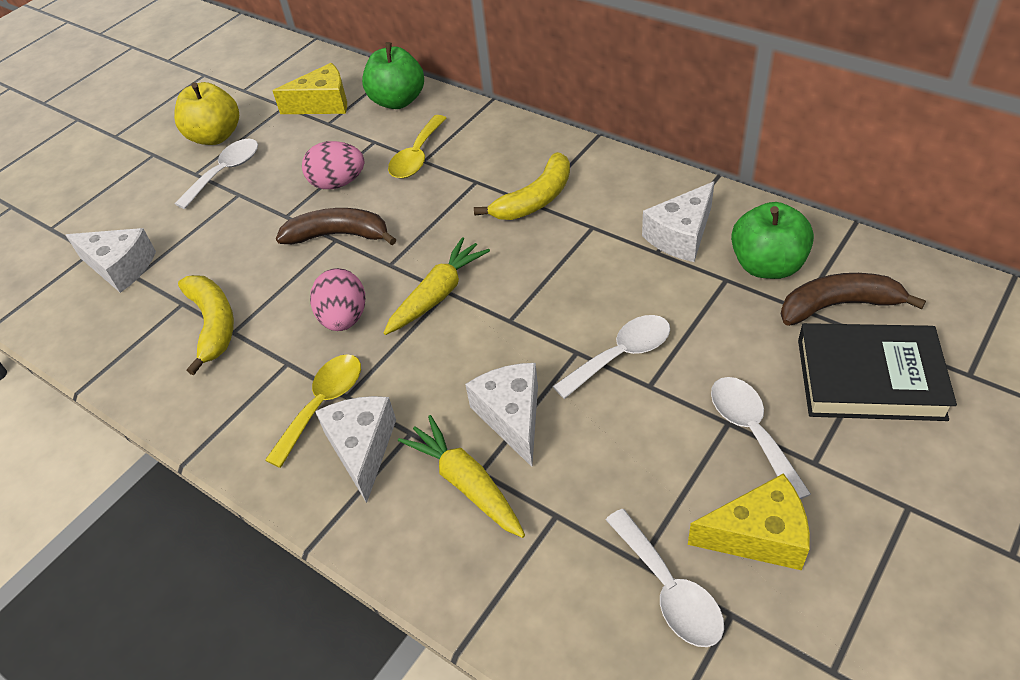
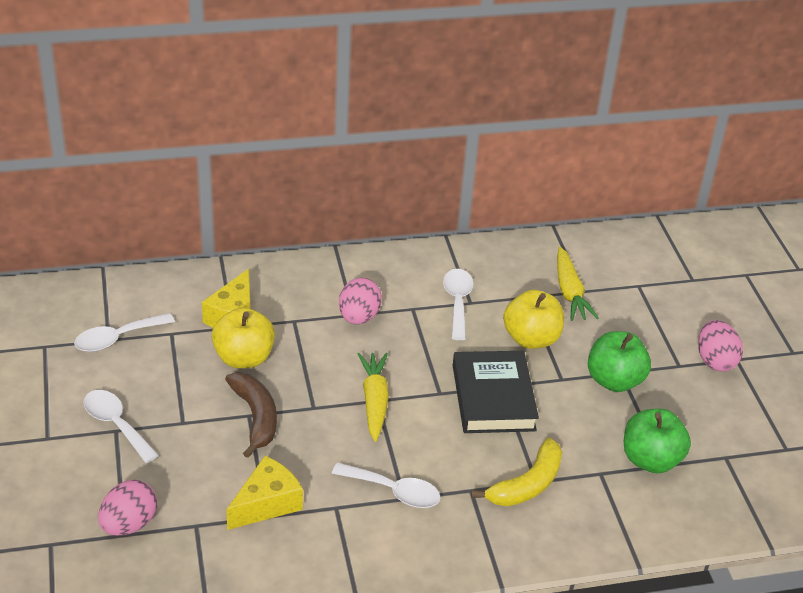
brown banana: 2 -> 1
pink egg: 2 -> 3
white cheese: 4 -> 0
yellow apple: 1 -> 2
yellow banana: 2 -> 1
yellow spoon: 2 -> 0

